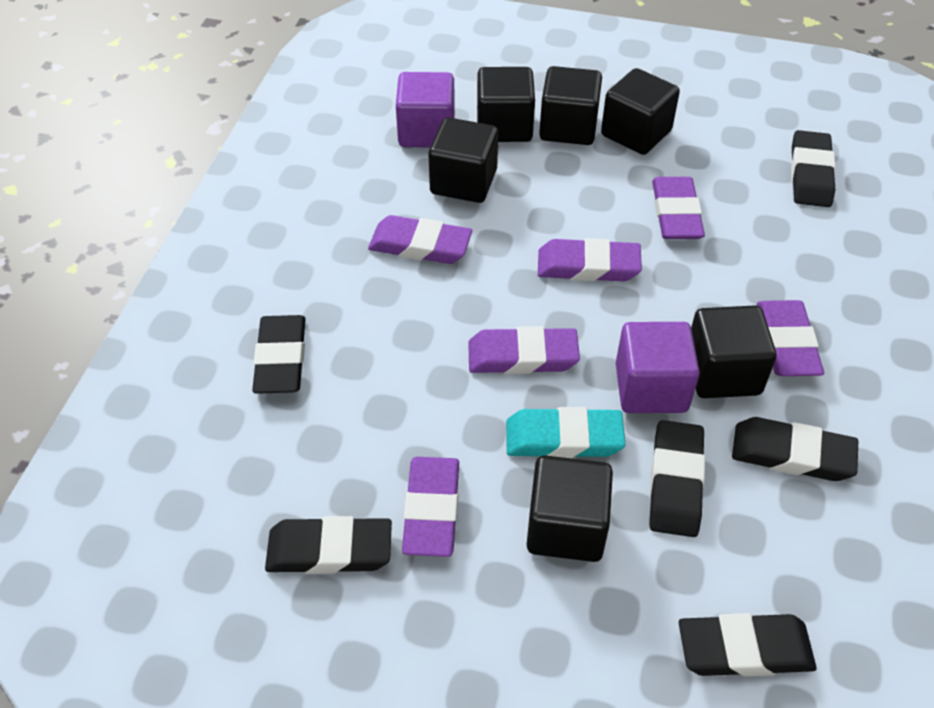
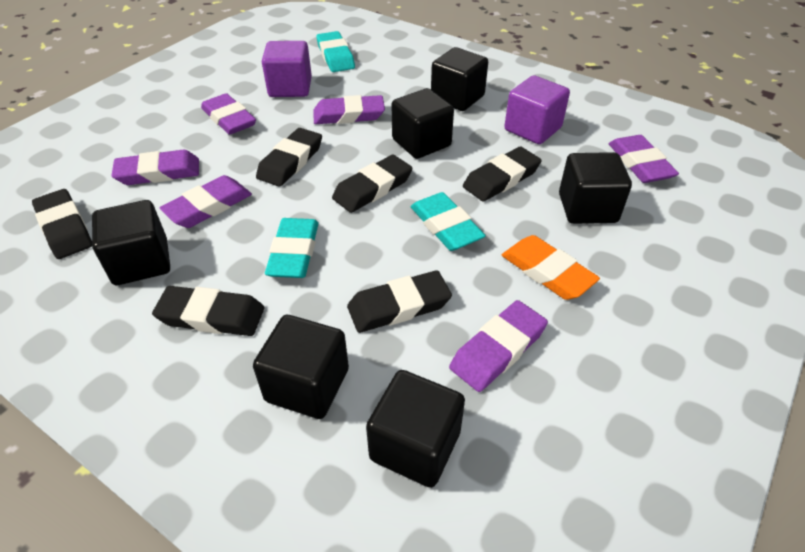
orange eraser: 0 -> 1
turquoise eraser: 1 -> 3

